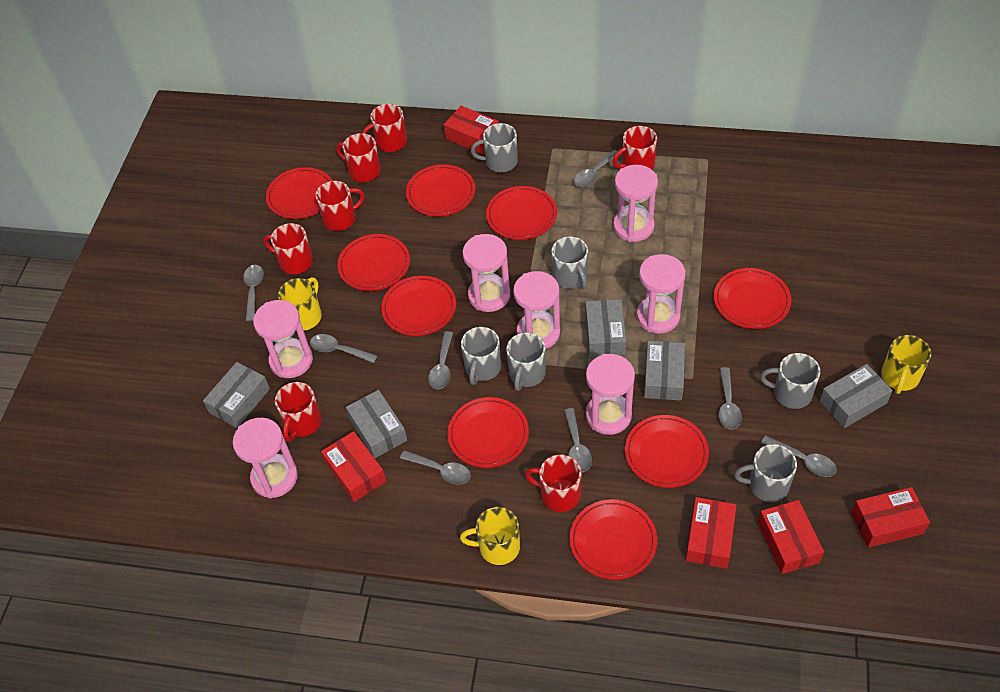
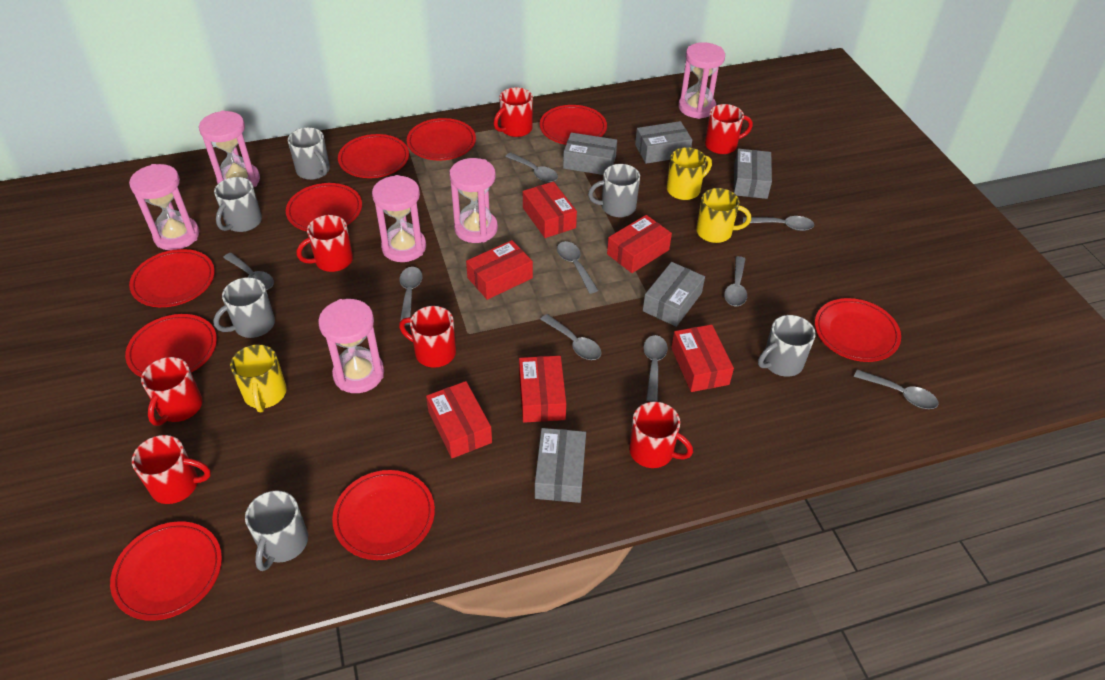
grey spoon: 8 -> 9
pink hourglass: 7 -> 6
red box: 5 -> 6

